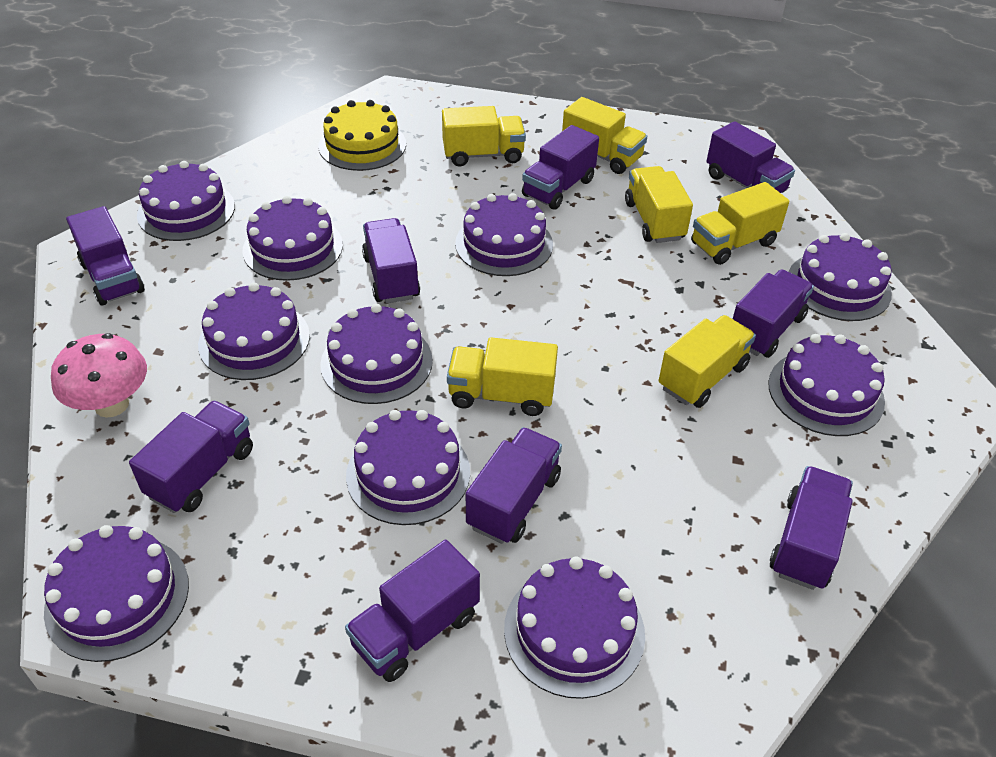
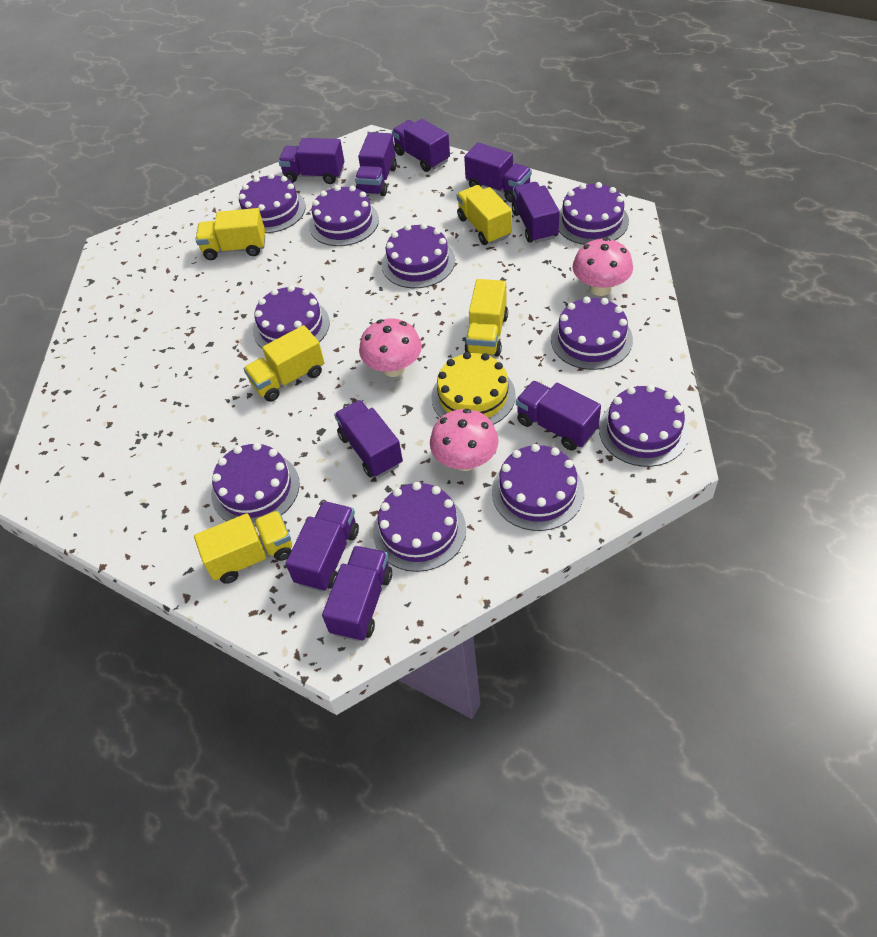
pink mushroom: 1 -> 3
yellow truck: 6 -> 5

